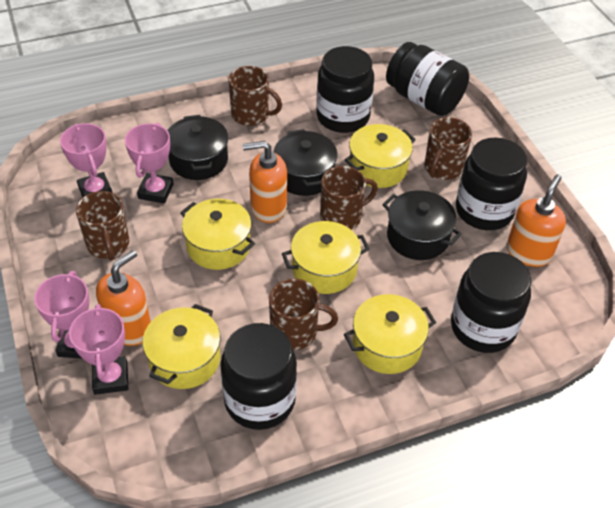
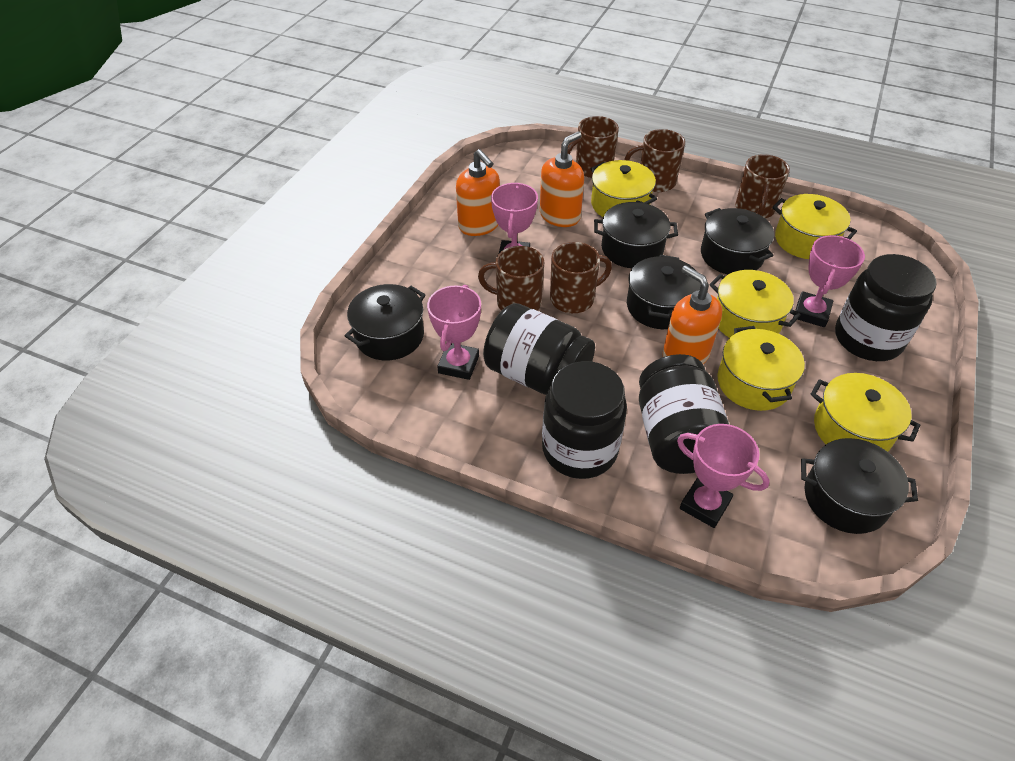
black jar: 5 -> 4
black pot: 3 -> 5

